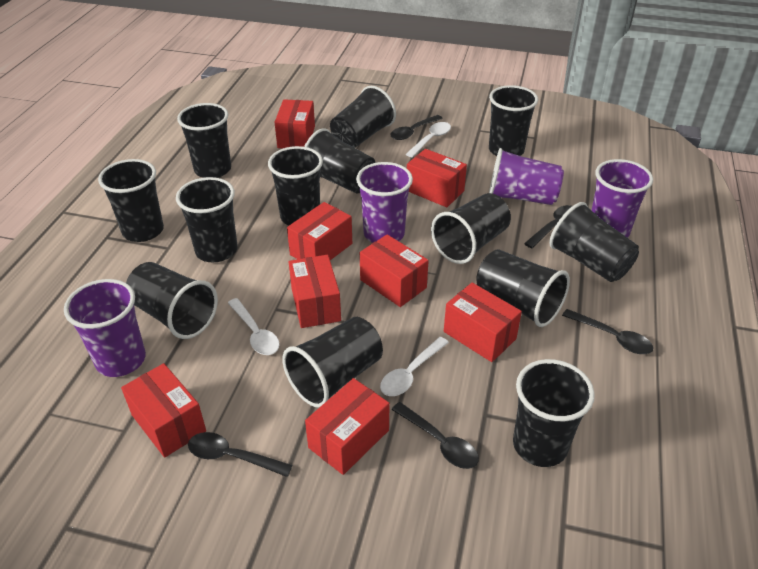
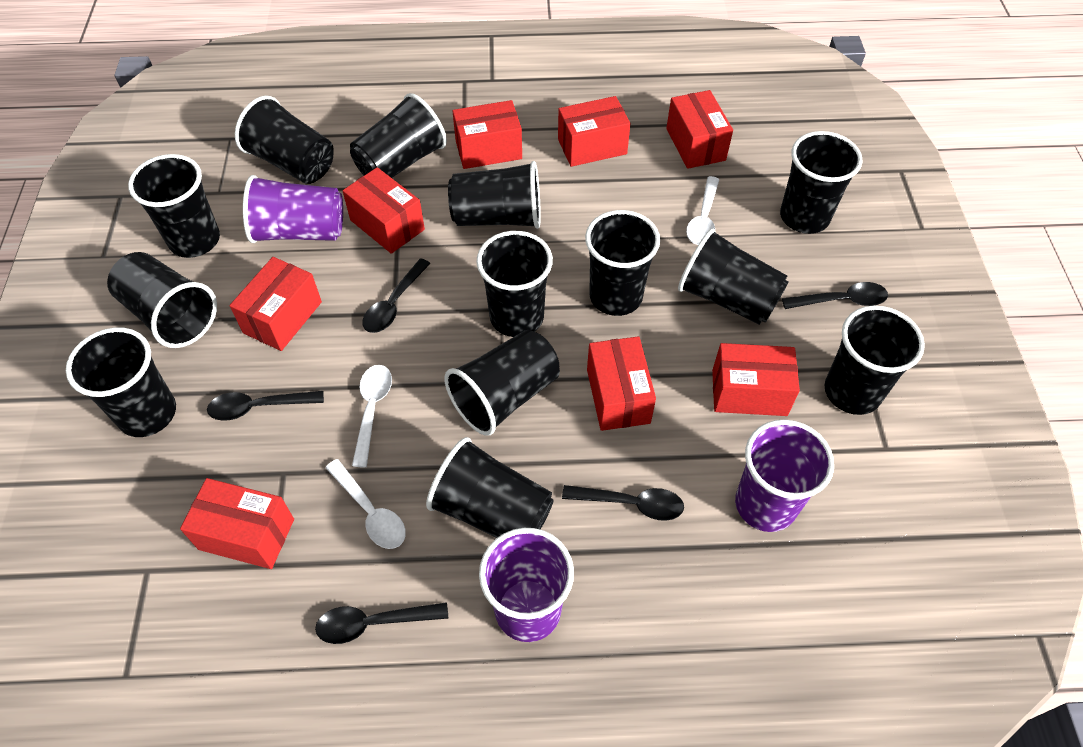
purple cup: 4 -> 3

